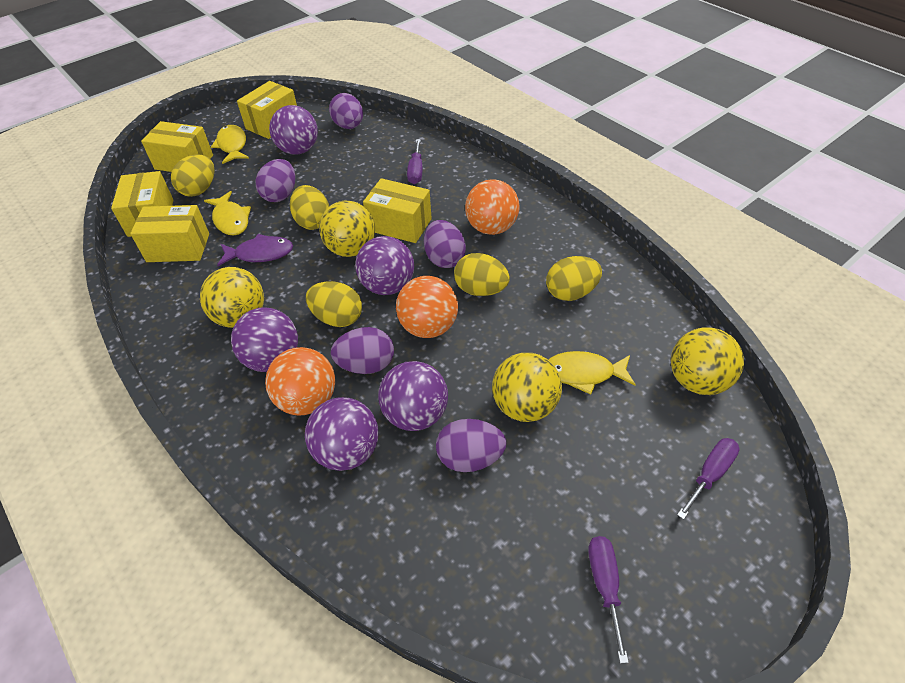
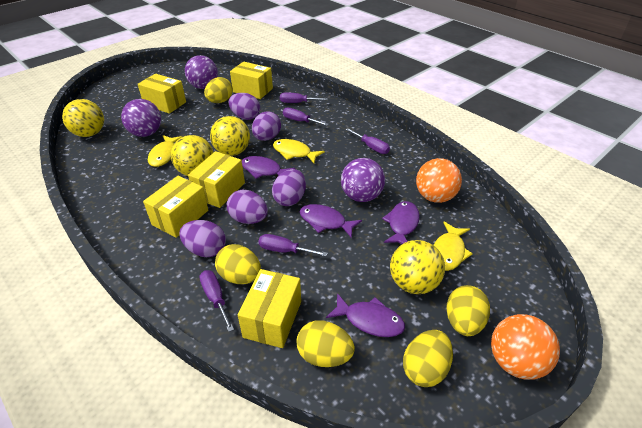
orange ball: 3 -> 2
purple ball: 5 -> 3
purple fish: 1 -> 4
purple screwdriver: 3 -> 5

